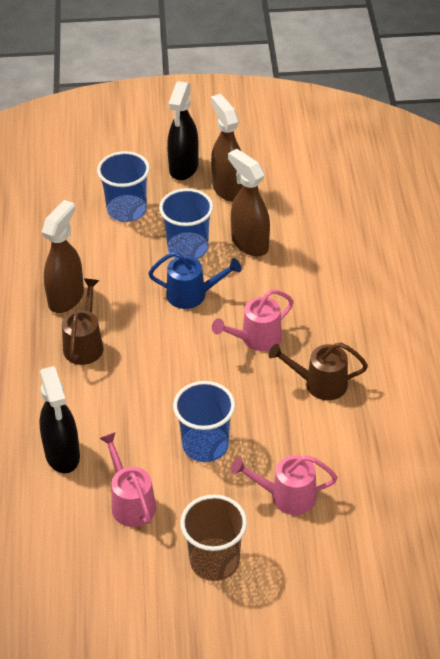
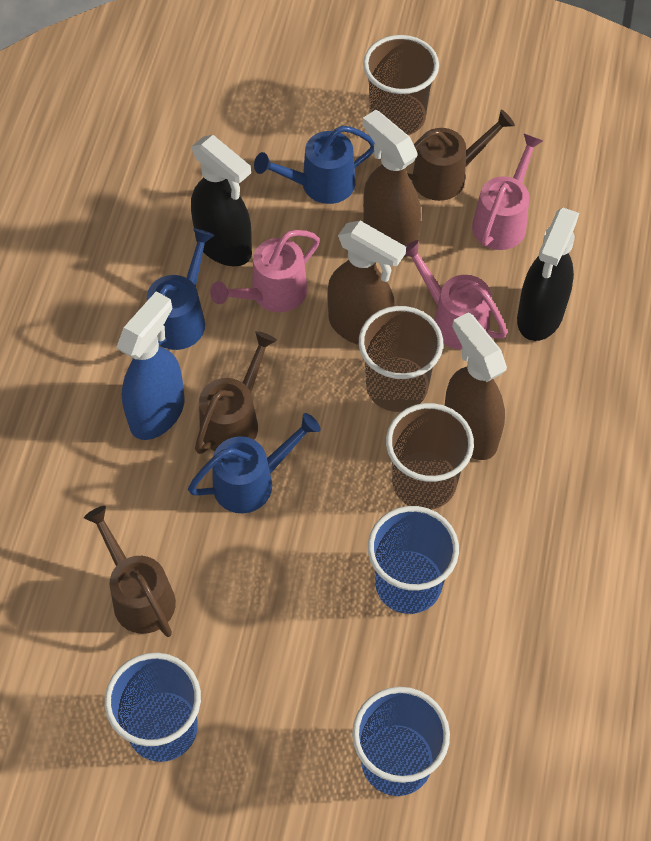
blue spray bottle: 0 -> 1
blue watering can: 1 -> 3
brown cup: 1 -> 3
brown watering can: 2 -> 3

